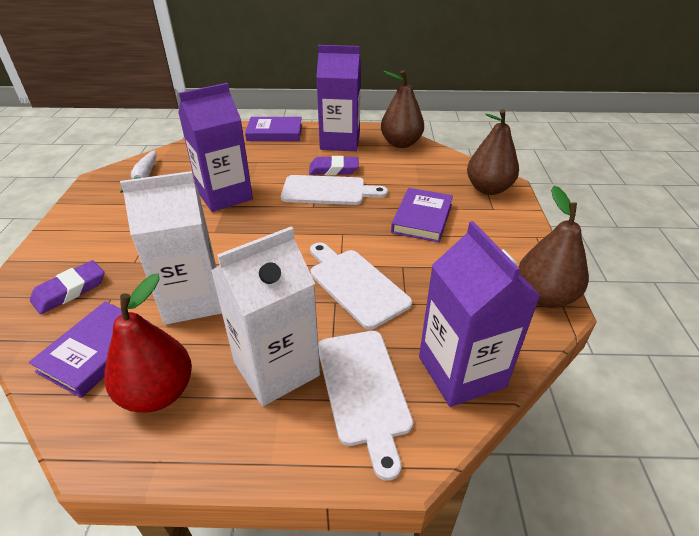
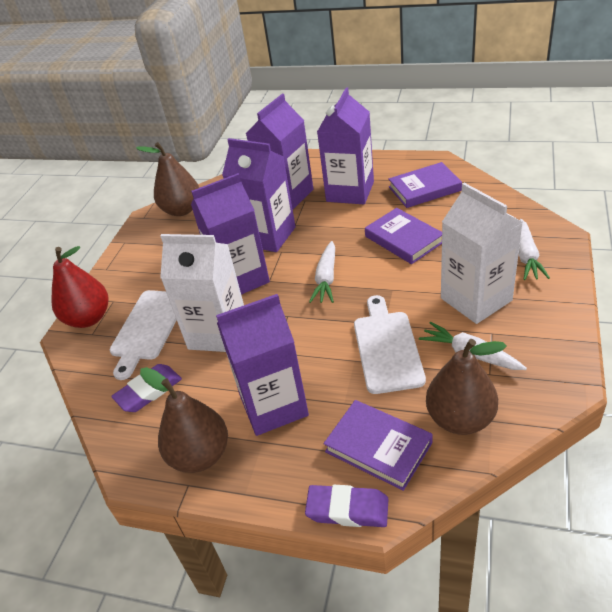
purple carton: 3 -> 5
white carrot: 1 -> 3
white cutting board: 3 -> 2

